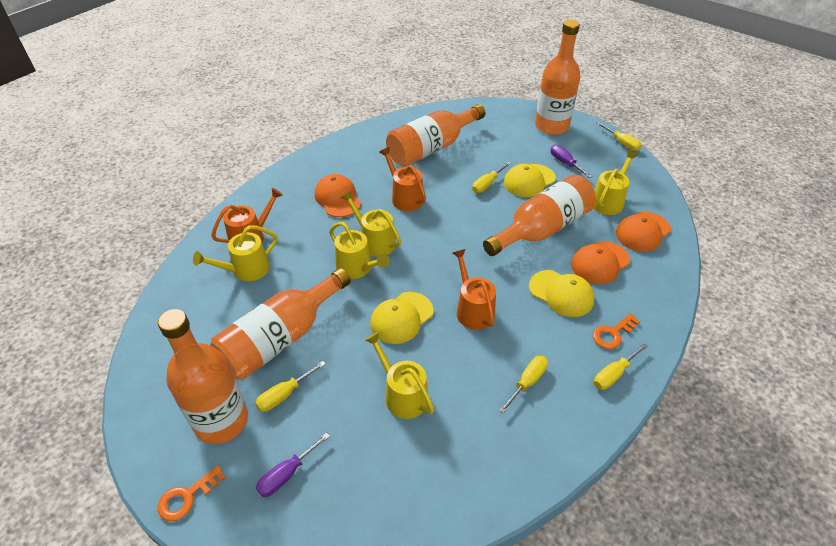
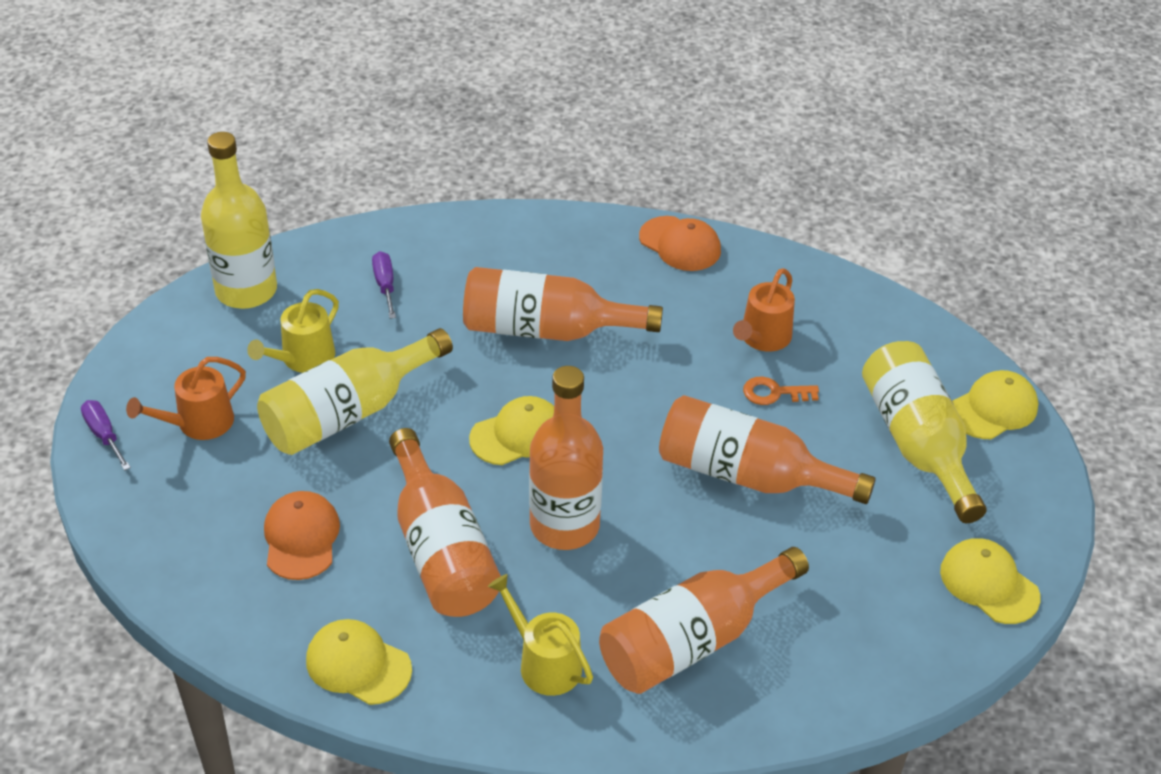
orange cap: 3 -> 2
orange key: 2 -> 1
orange watering can: 3 -> 2
yellow bottle: 0 -> 3
yellow cap: 3 -> 4
yellow screwdriver: 5 -> 0
yellow watering can: 5 -> 2

